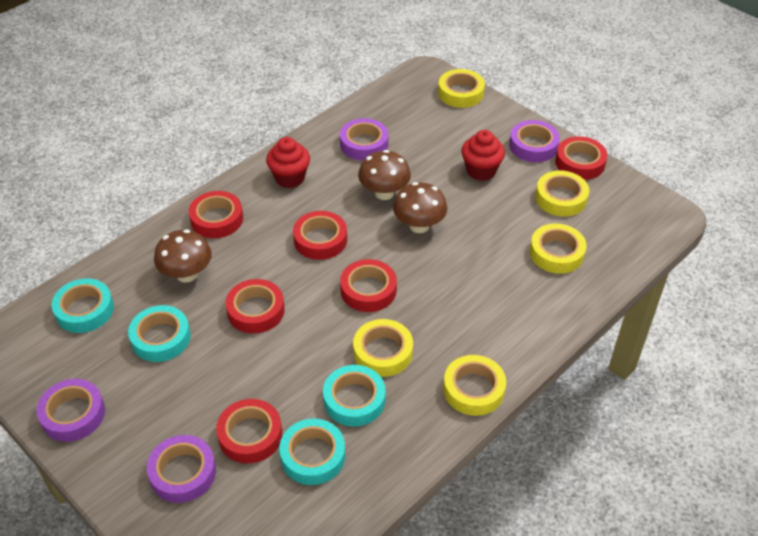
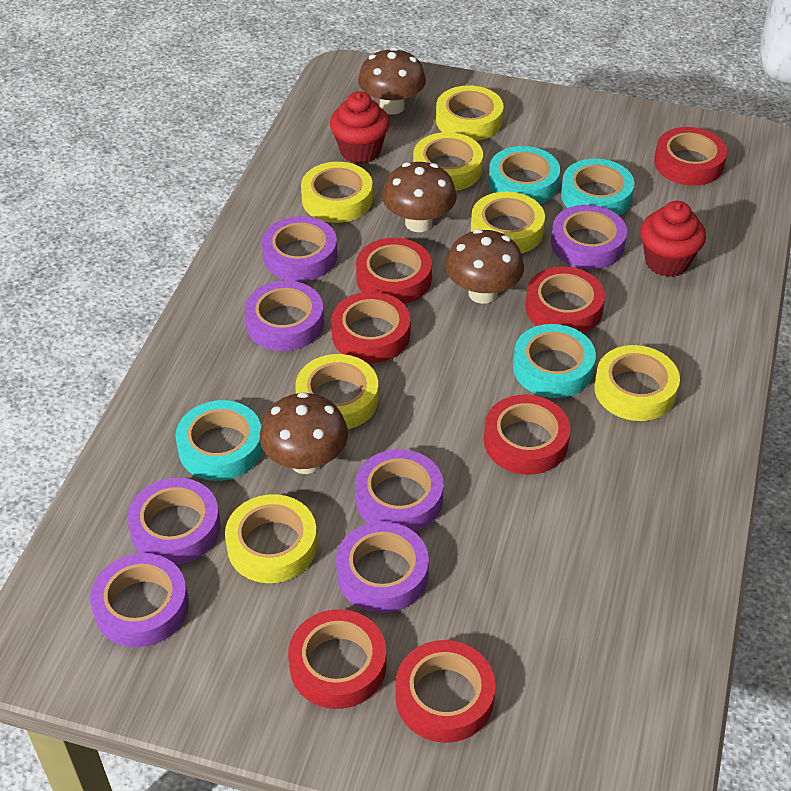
brown mushroom: 3 -> 4
purple tape: 4 -> 7
red tape: 6 -> 7
yellow tape: 5 -> 7

